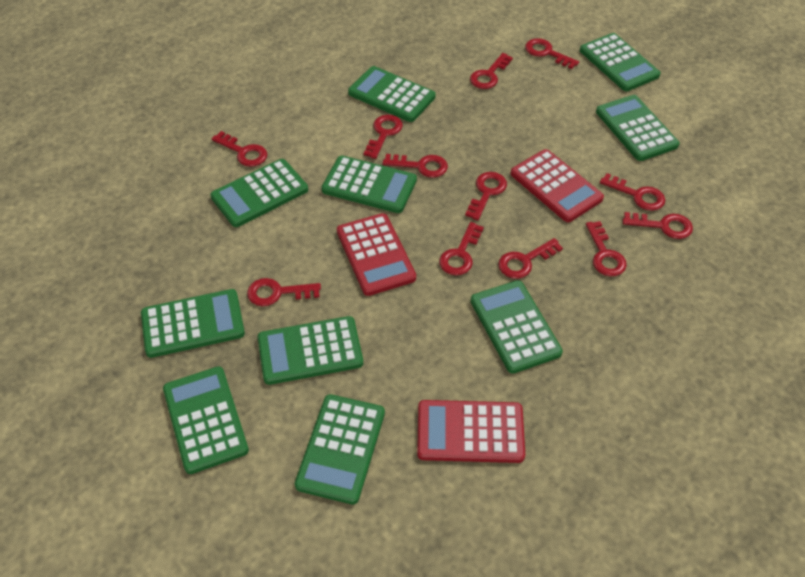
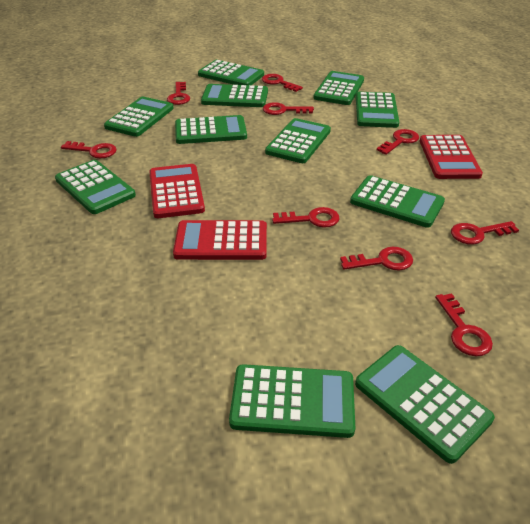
green calculator: 10 -> 11
red key: 12 -> 9

